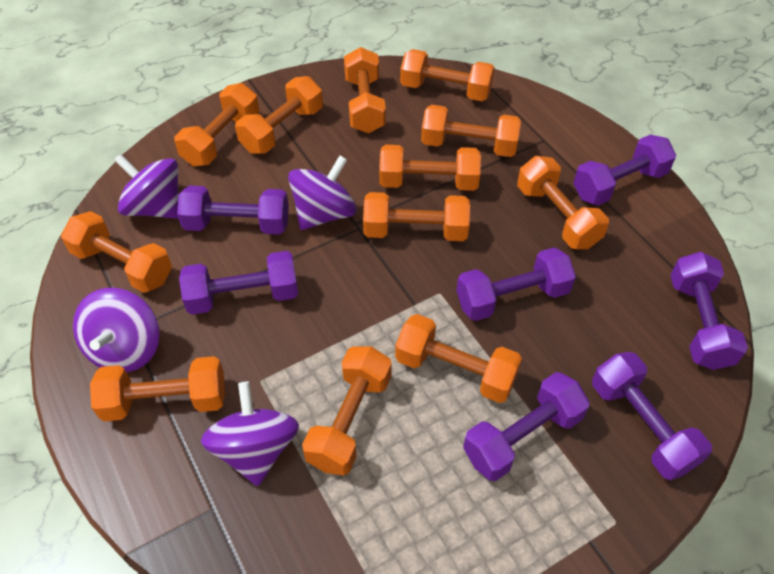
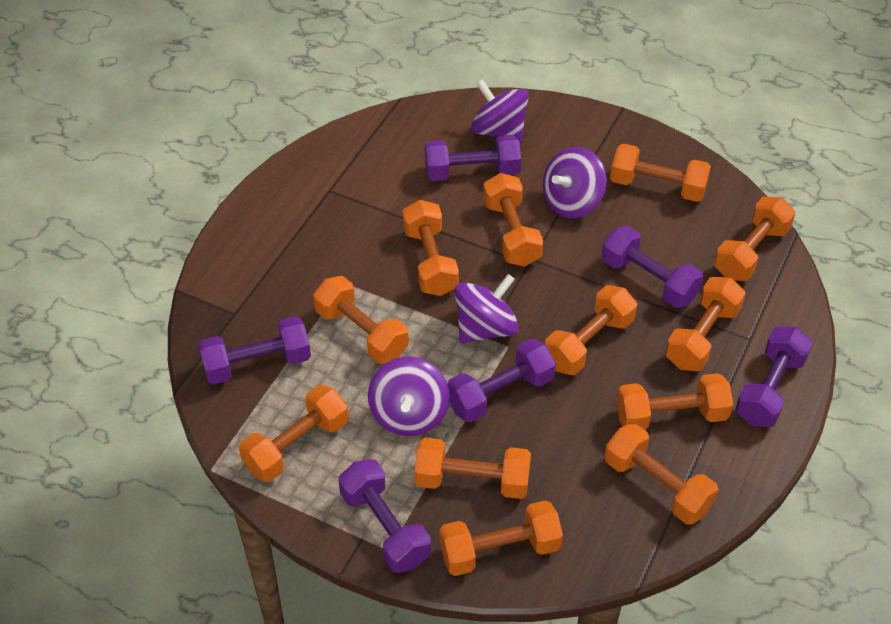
purple dumbbell: 7 -> 6

